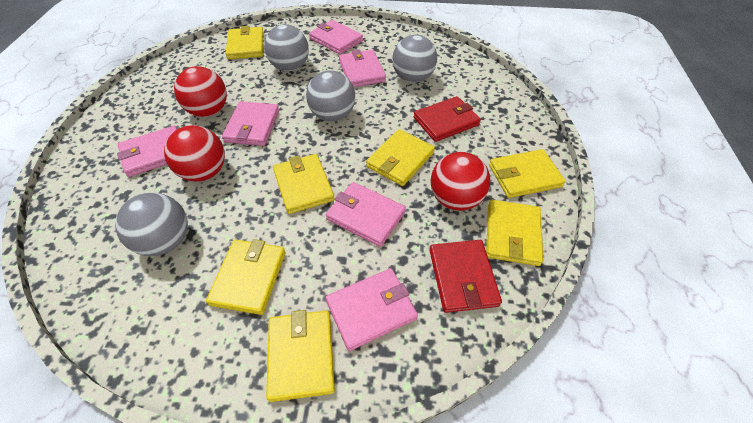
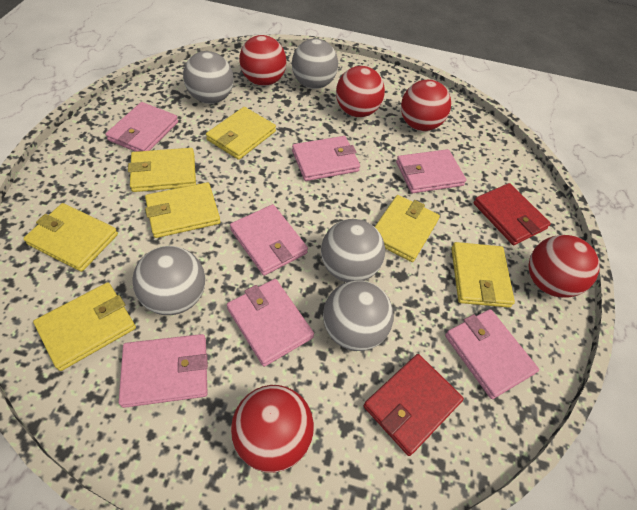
grey ball: 4 -> 5
pink wallet: 6 -> 7
red ball: 3 -> 5

